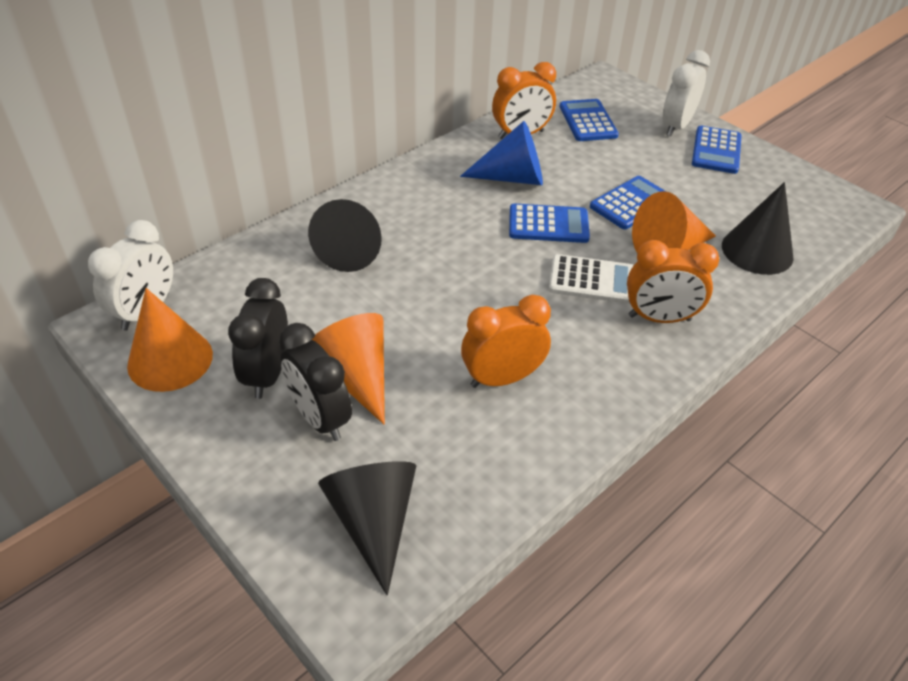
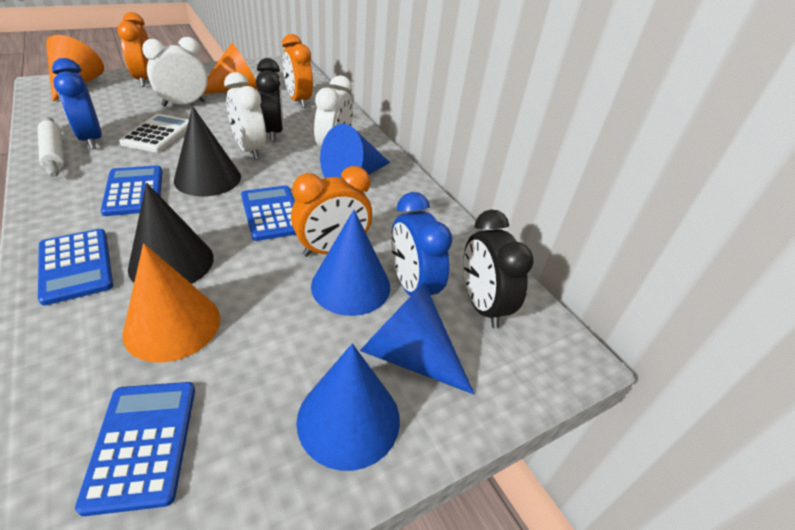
black cone: 3 -> 2
blue clock: 0 -> 2
blue cone: 1 -> 4
white clock: 2 -> 3
white rolling pin: 0 -> 1

